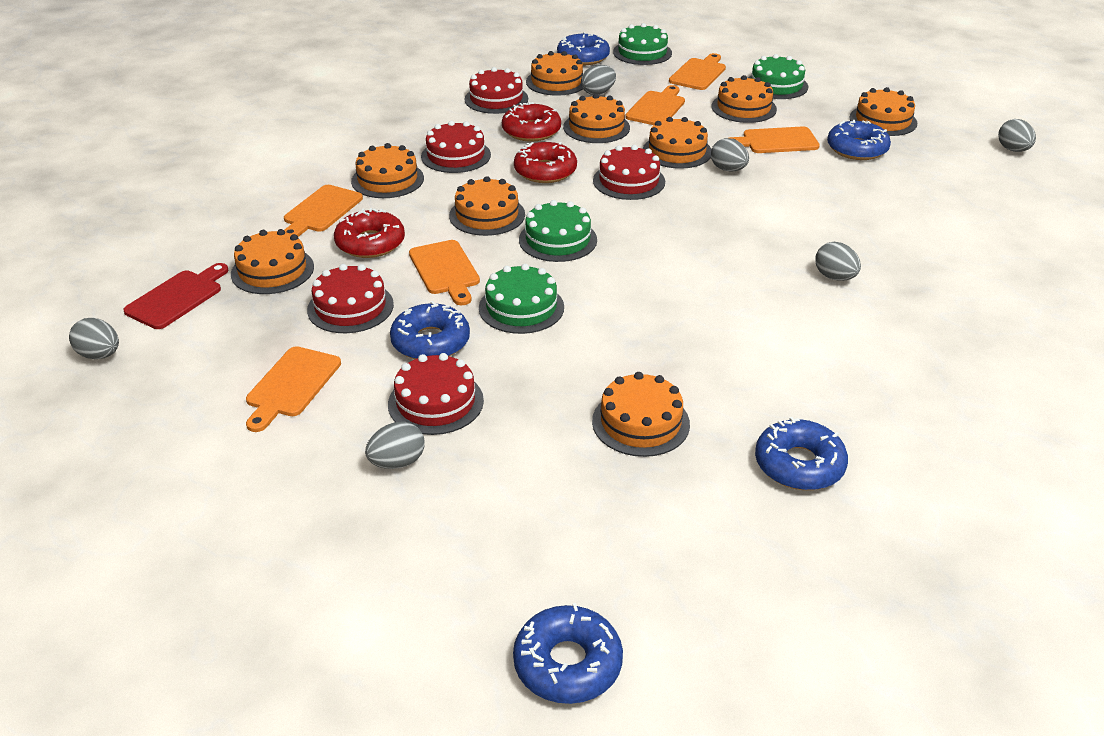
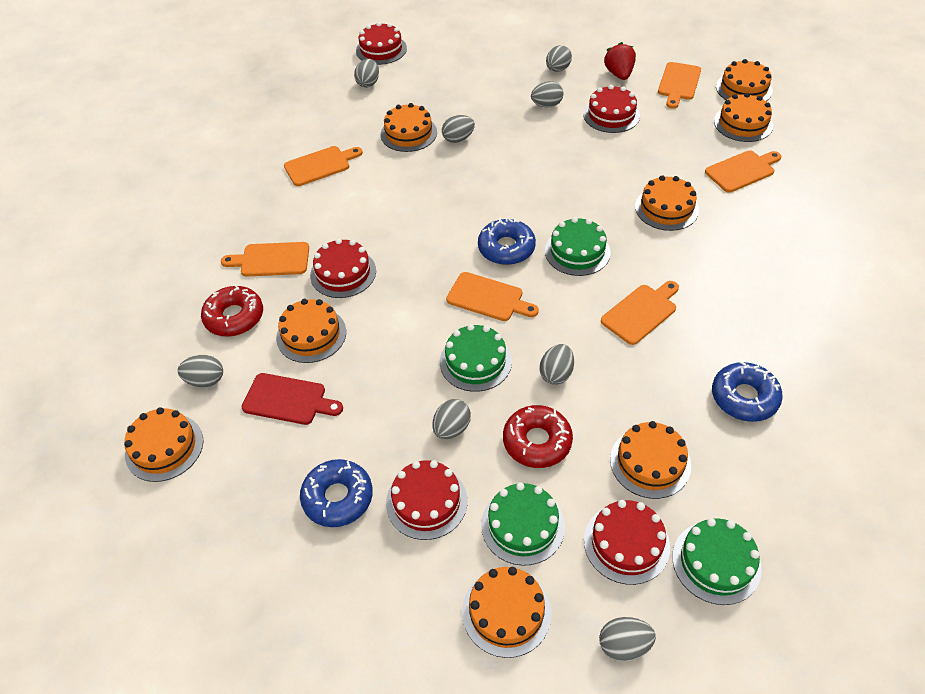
blue donut: 5 -> 3
grey egg: 6 -> 8
orange cake: 9 -> 8
red donut: 3 -> 2
red strawberry: 0 -> 1

